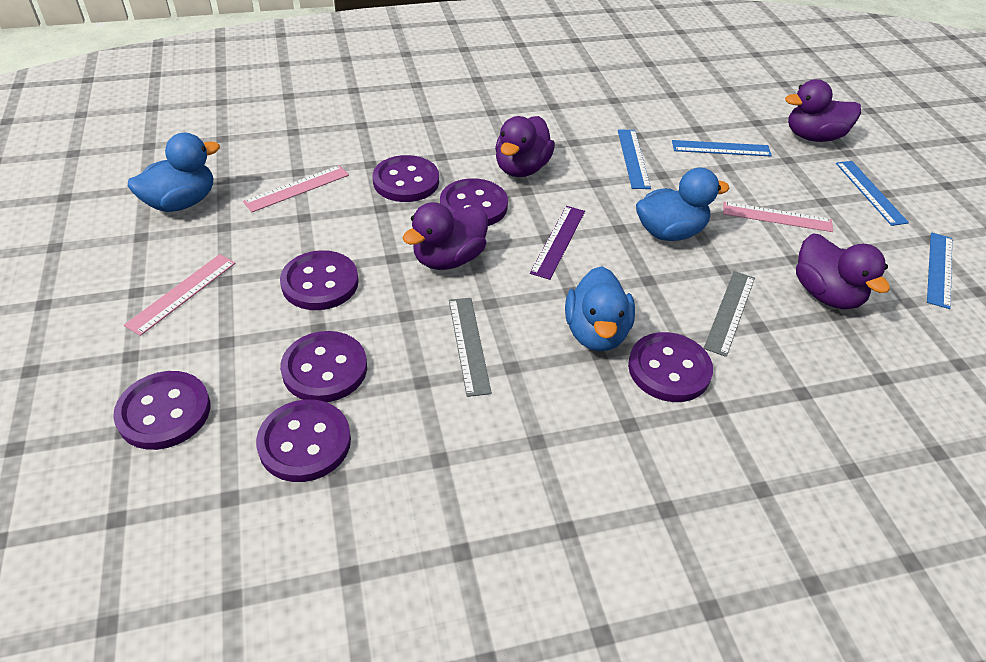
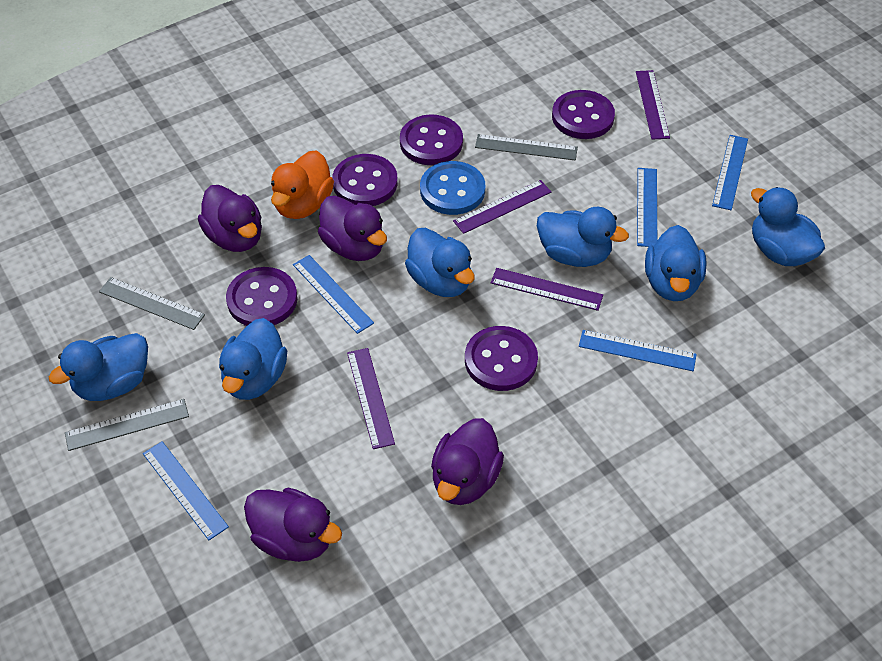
blue button: 0 -> 1
blue duck: 3 -> 6
blue ruler: 4 -> 5
grey ruler: 2 -> 3
orange duck: 0 -> 1
pink ruler: 3 -> 0
purple button: 7 -> 5
purple ruler: 1 -> 4

